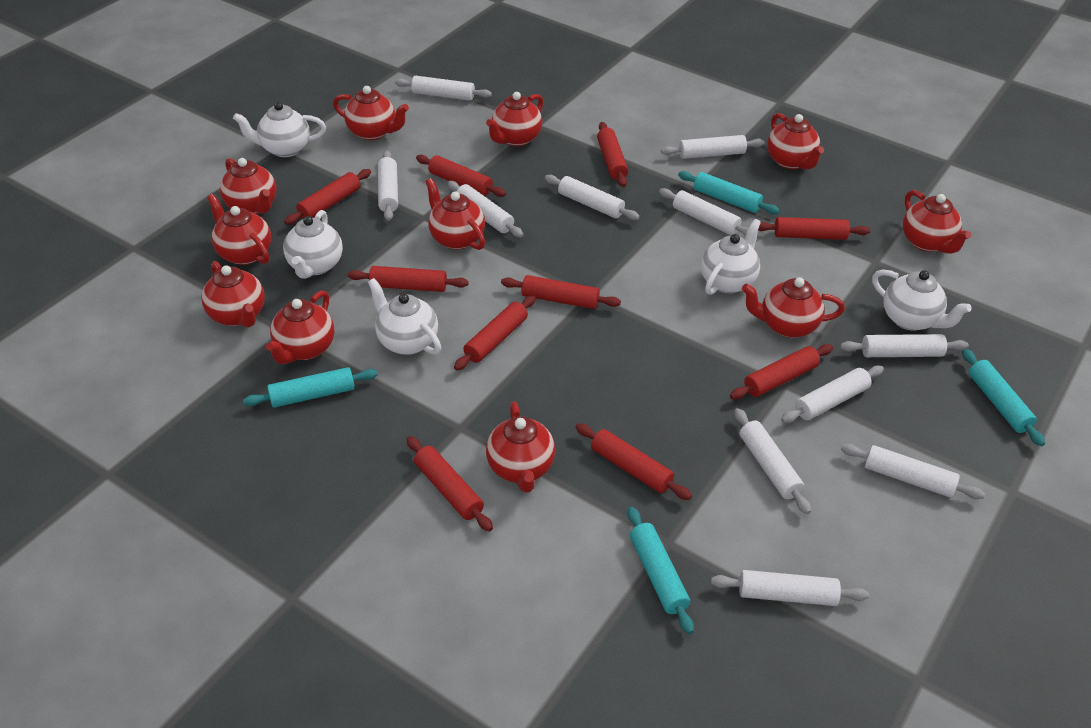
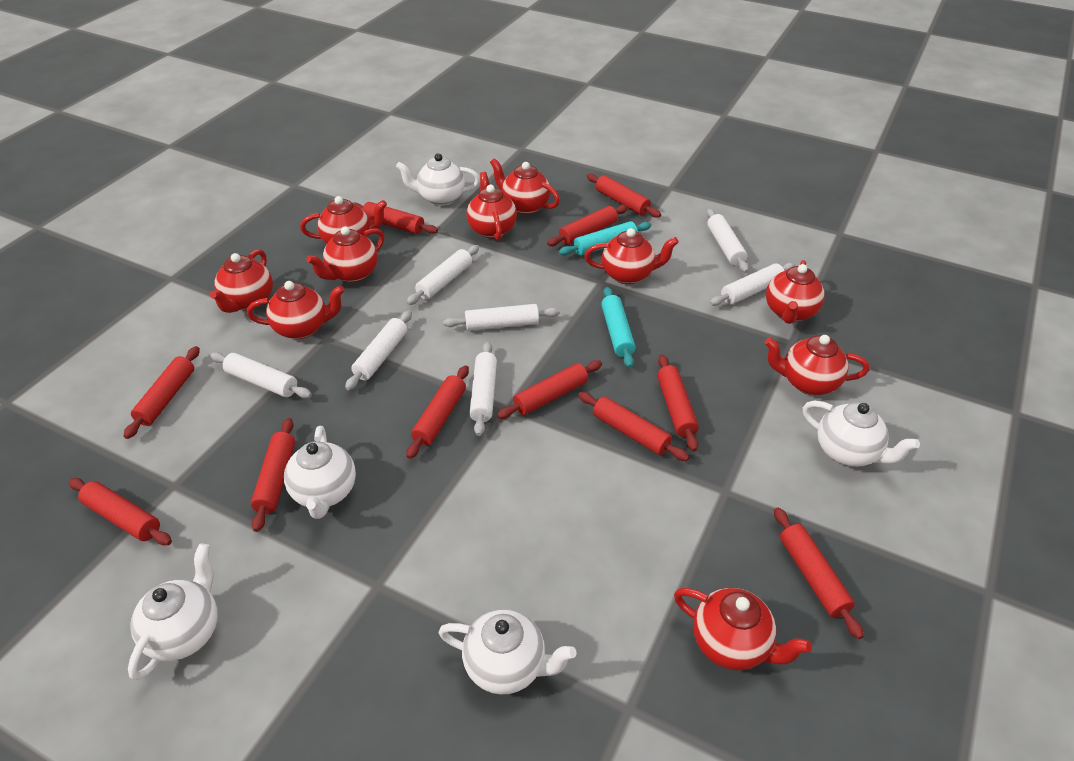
red rolling pin: 10 -> 11
red teapot: 11 -> 10
turquoise rolling pin: 4 -> 2
white rolling pin: 11 -> 7

